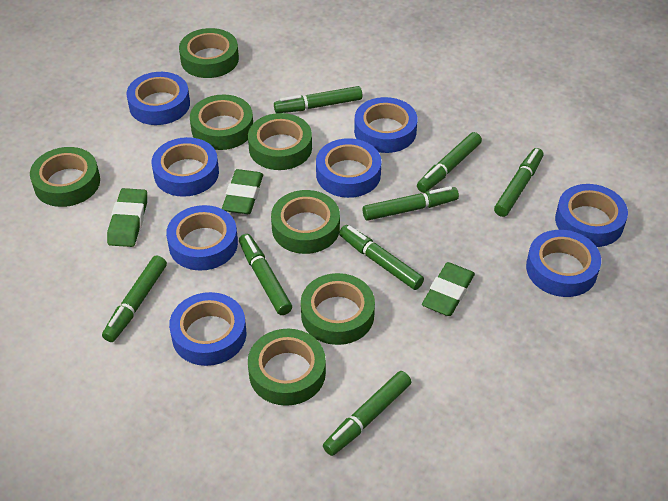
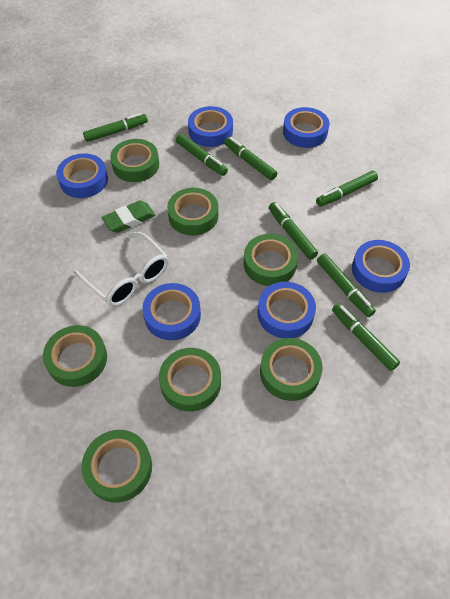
blue tape: 8 -> 6
green eraser: 3 -> 1
green marker: 8 -> 7
white glasses: 0 -> 1

